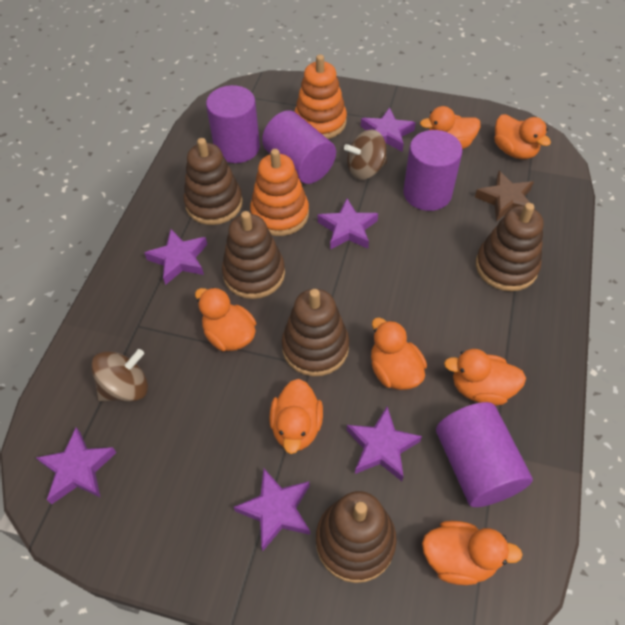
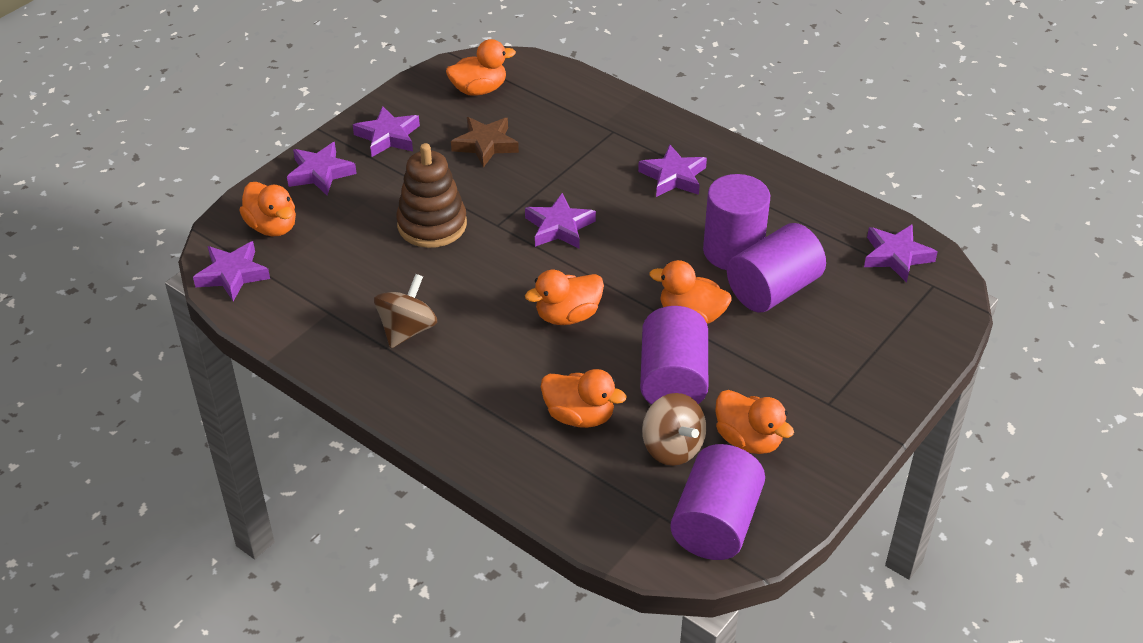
brown stacking toy: 5 -> 1
orange duck: 7 -> 6
orange stacking toy: 2 -> 0

